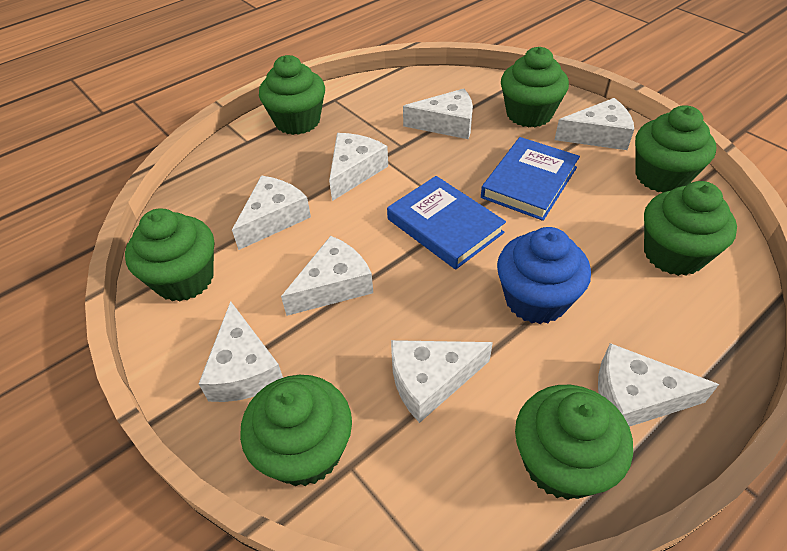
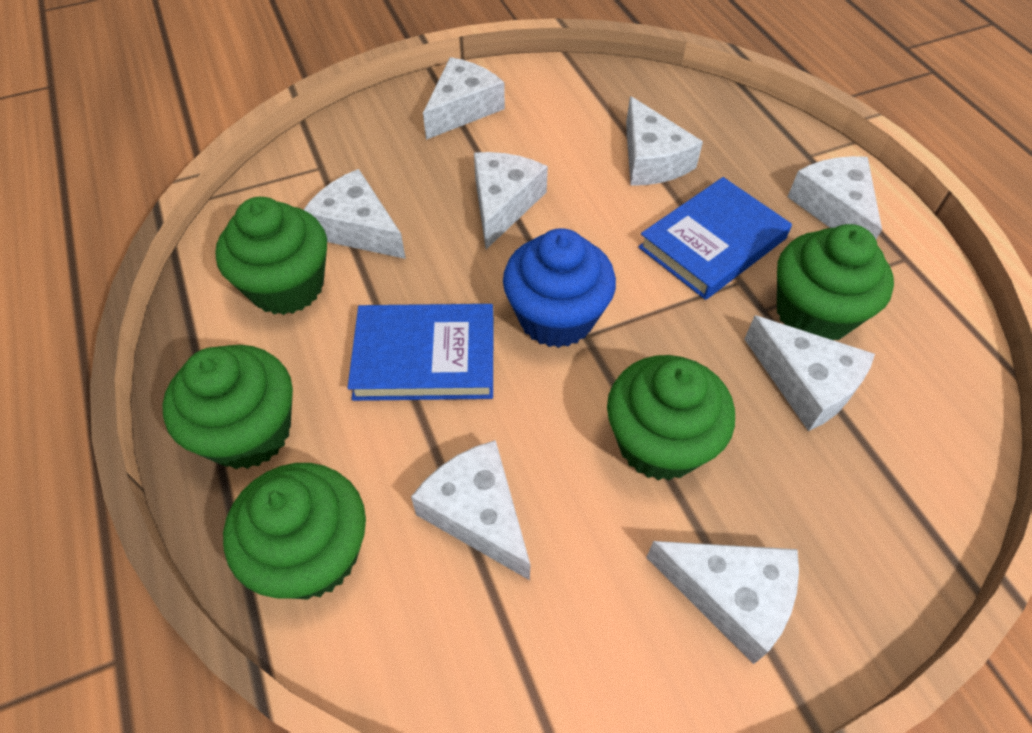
green cupcake: 7 -> 5

